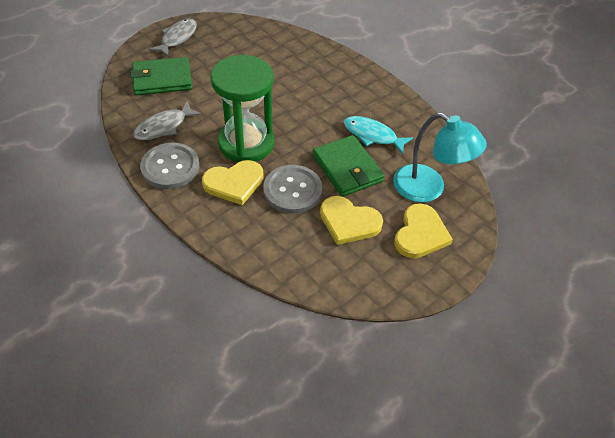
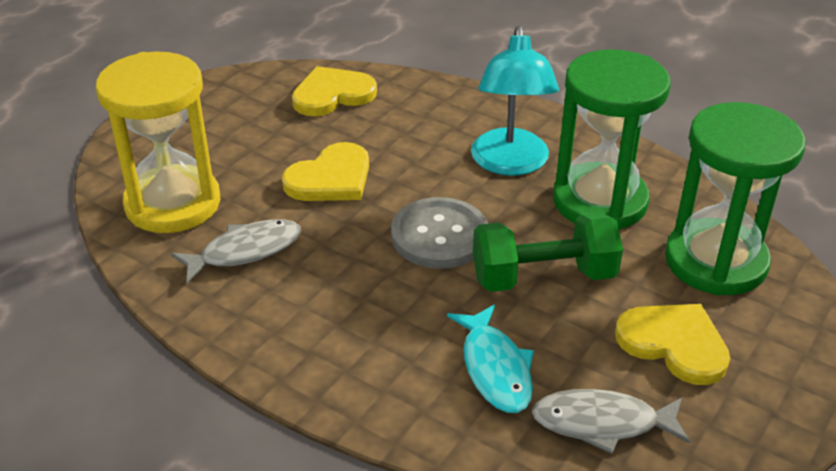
green dumbbell: 0 -> 1
green hourglass: 1 -> 2
green wallet: 2 -> 0
grey button: 2 -> 1
yellow hourglass: 0 -> 1

